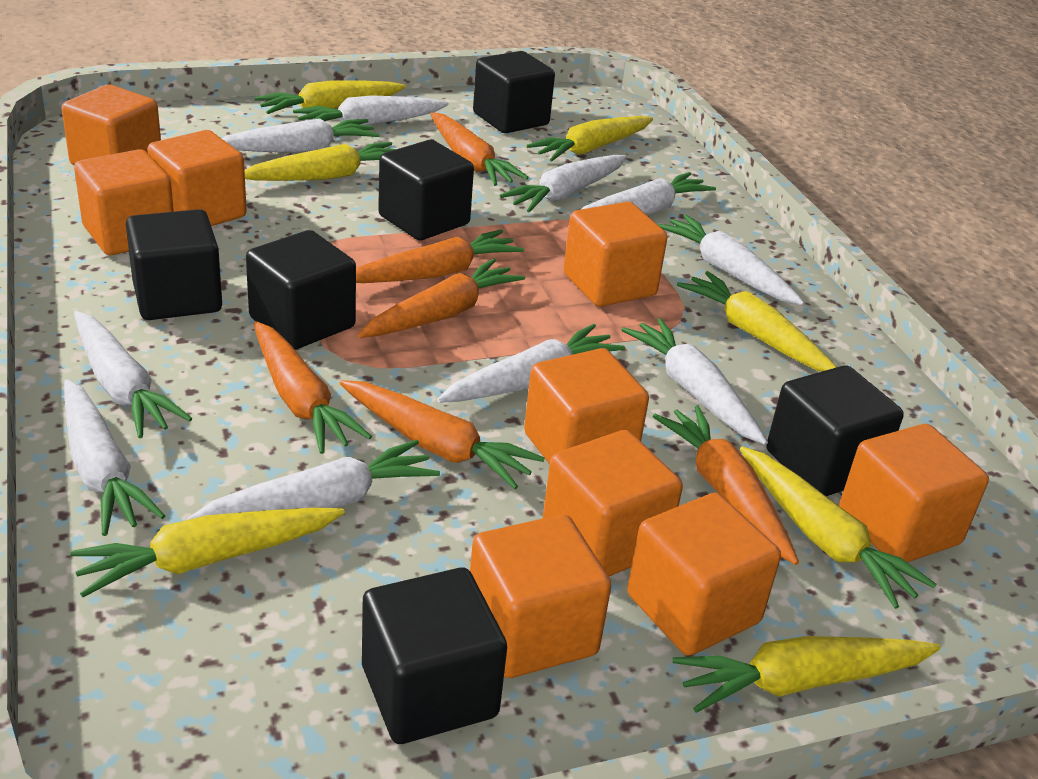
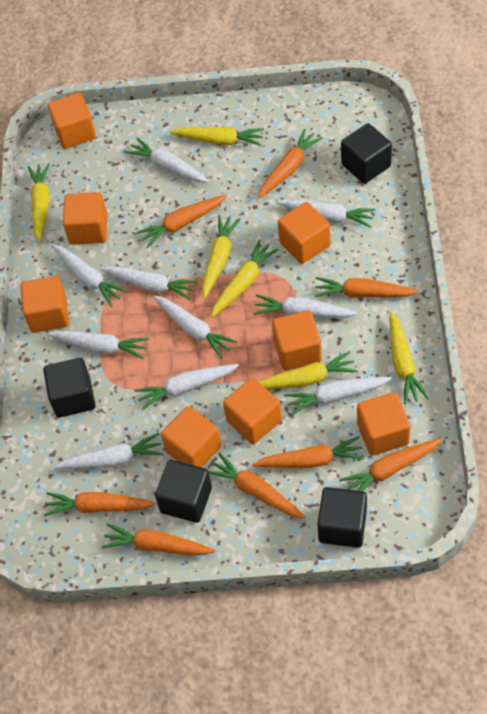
black cube: 6 -> 4
orange carrot: 6 -> 8
orange cube: 9 -> 8
yellow carrot: 7 -> 6

